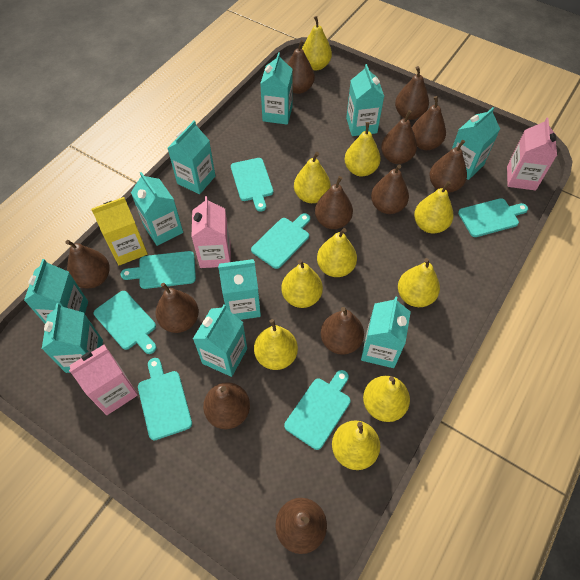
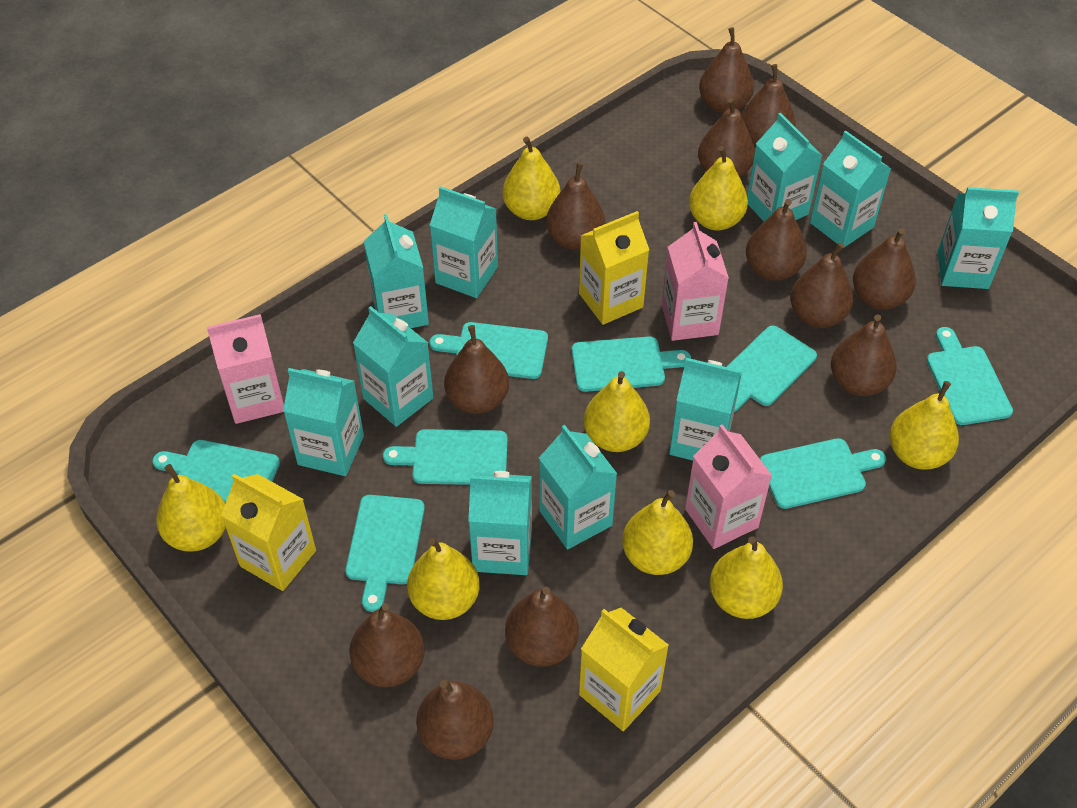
turquoise cutting board: 7 -> 8
yellow carton: 1 -> 3
yellow pear: 10 -> 8

